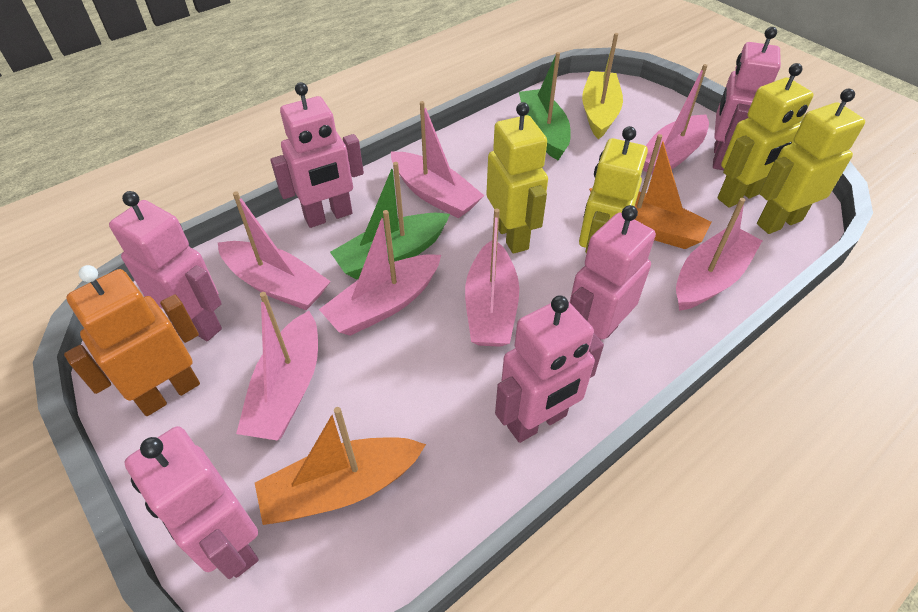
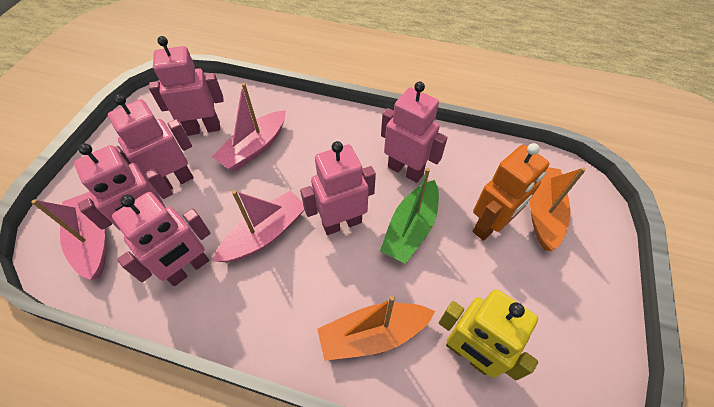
green boat: 2 -> 1
pink boat: 7 -> 3
yellow boat: 1 -> 0
yellow robot: 4 -> 1

